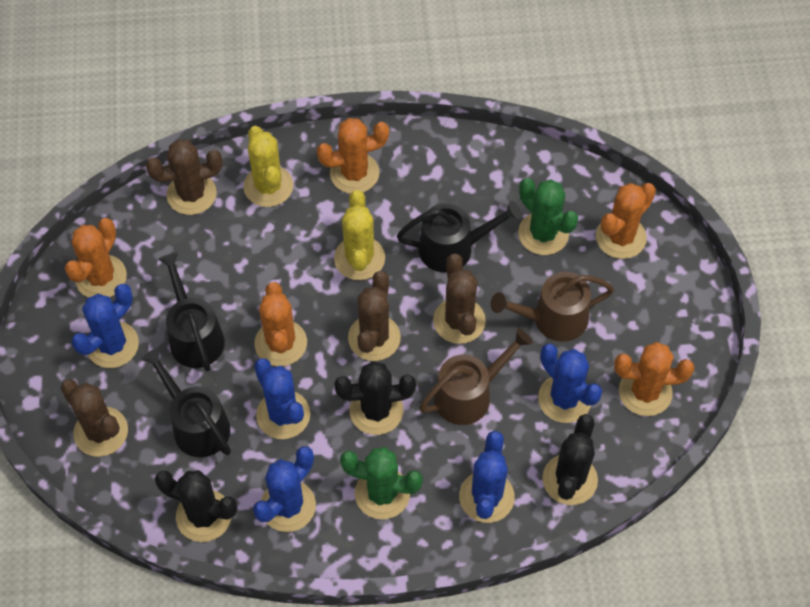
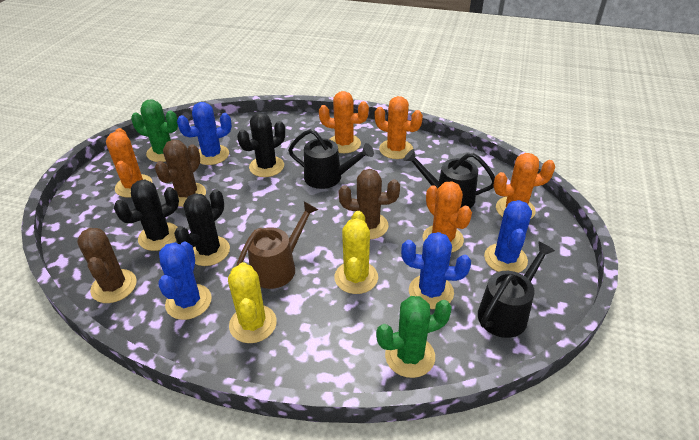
blue cactus: 5 -> 4
brown cactus: 4 -> 3
brown watering can: 2 -> 1

